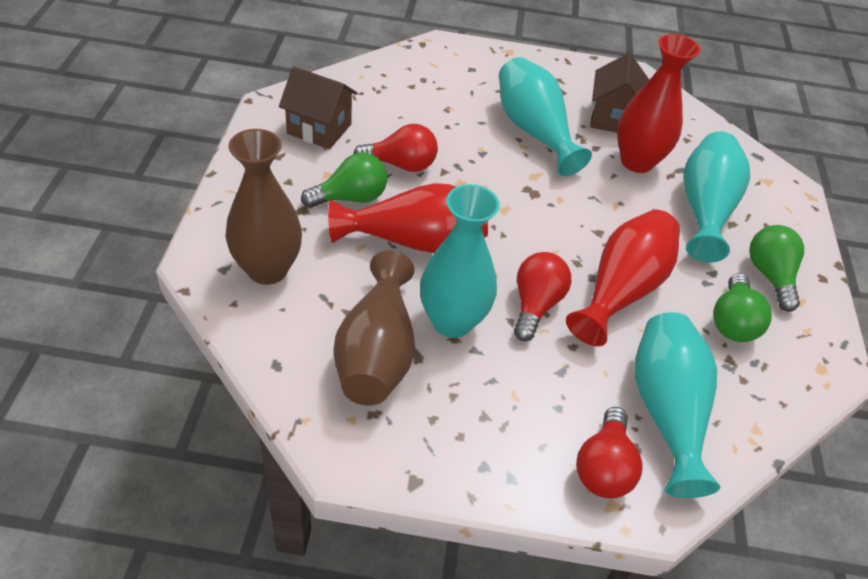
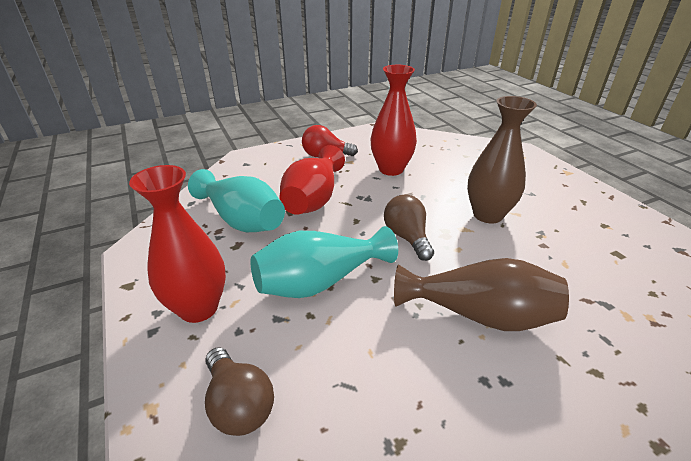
brown house: 2 -> 0
brown light bulb: 0 -> 2
green light bulb: 3 -> 0
red light bulb: 3 -> 1
turquoise vase: 4 -> 2

